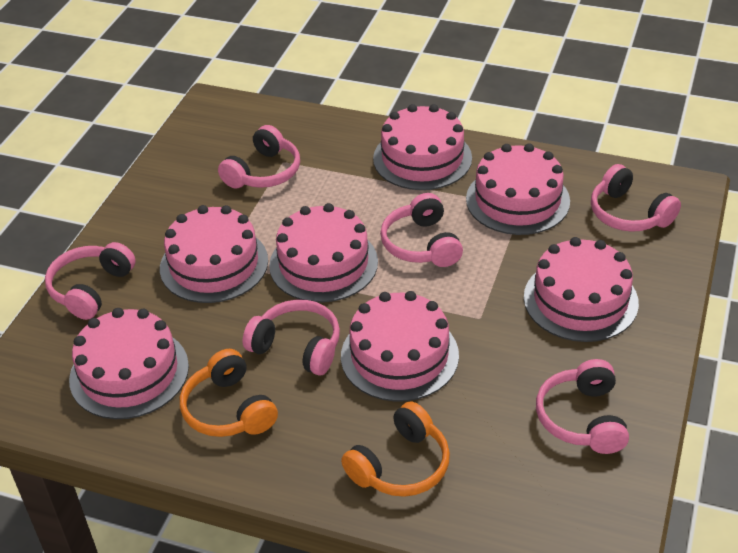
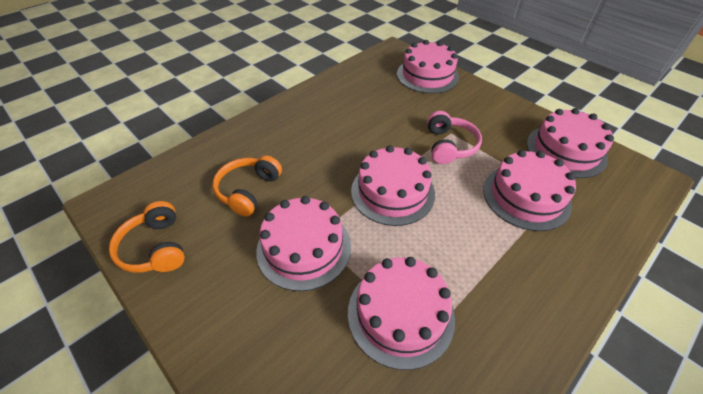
pink cake: 7 -> 6
pink headphones: 6 -> 1

